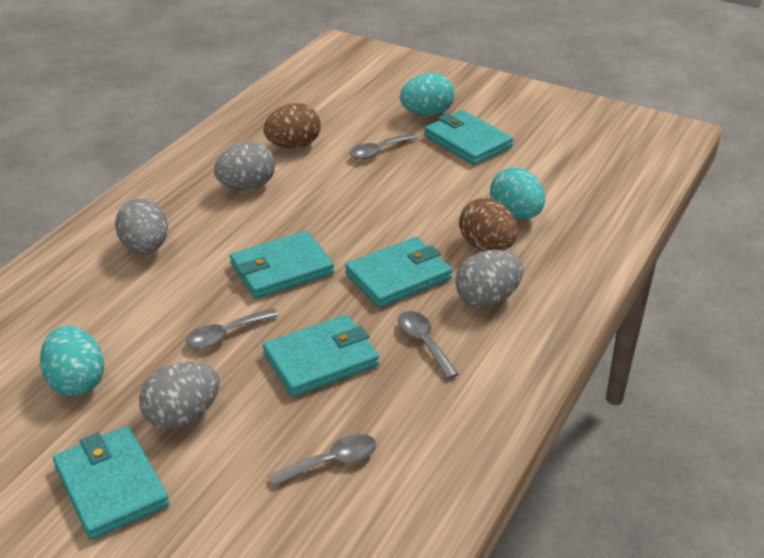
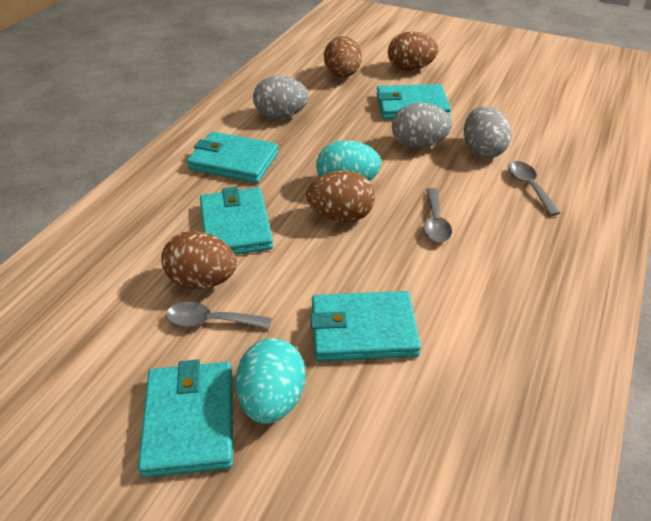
brown egg: 2 -> 4
grey egg: 4 -> 3
grey spoon: 4 -> 3
turquoise egg: 3 -> 2

